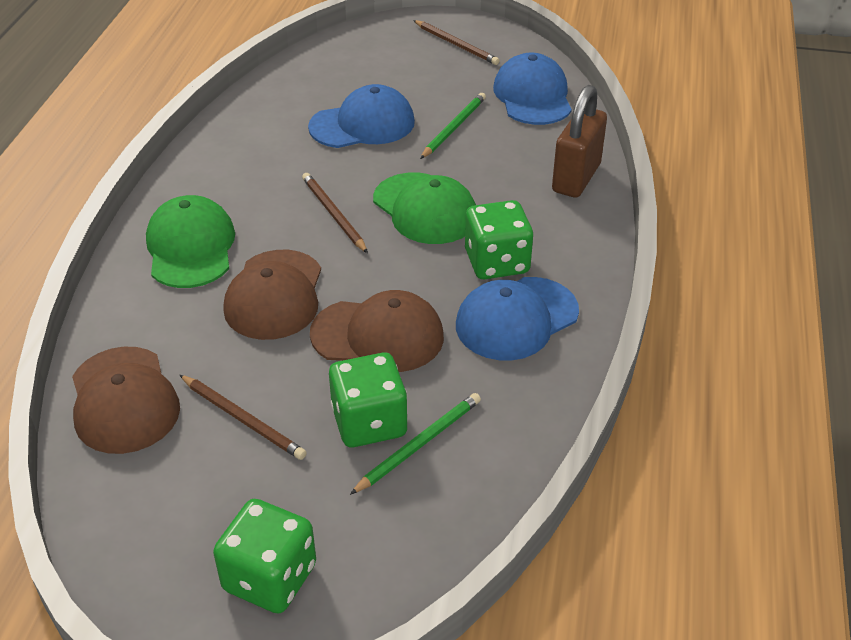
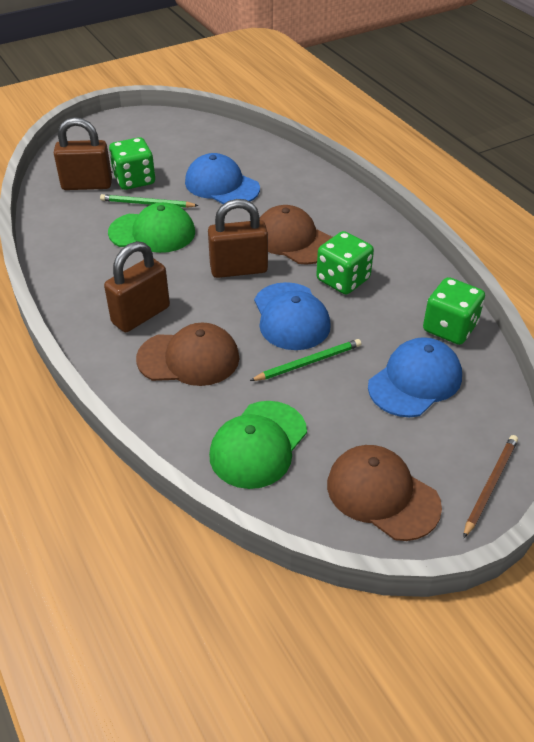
brown padlock: 1 -> 3
brown pencil: 3 -> 1

